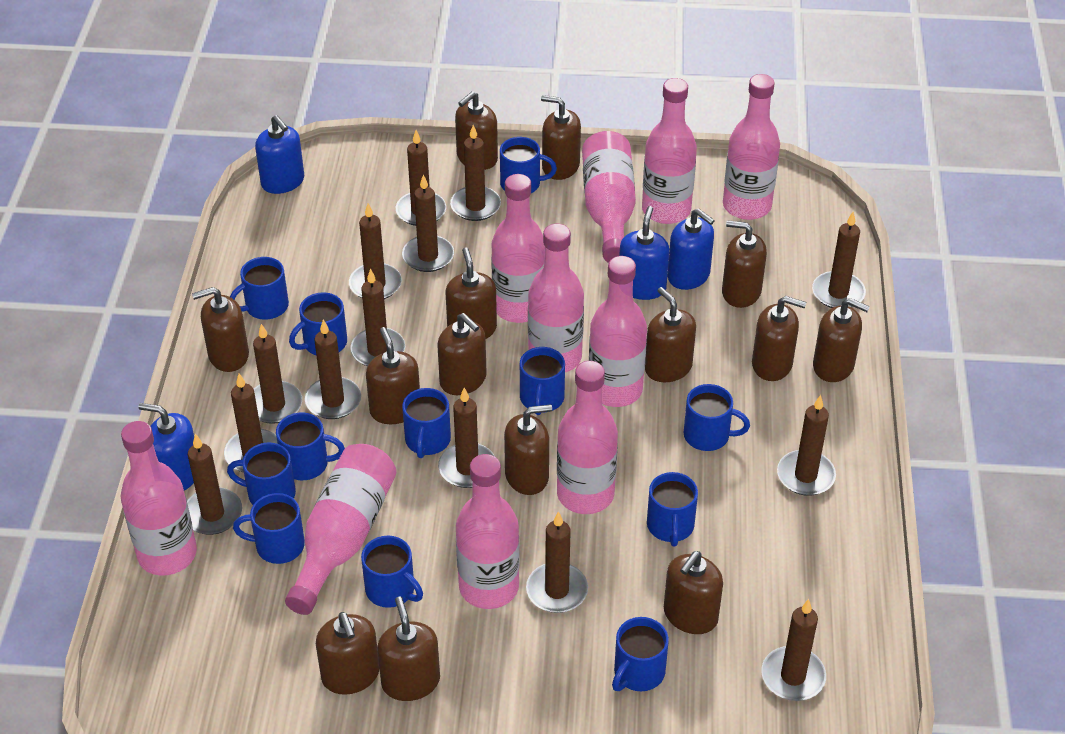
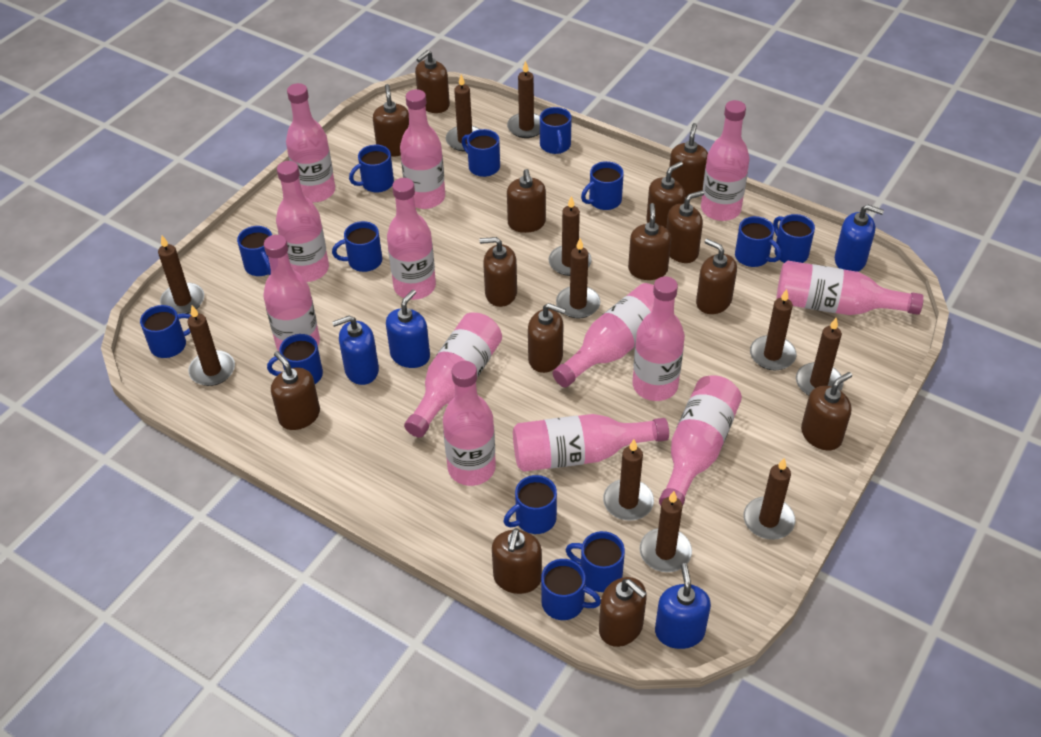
blue mug: 12 -> 13
brown candle: 14 -> 11
pink bottle: 10 -> 13

